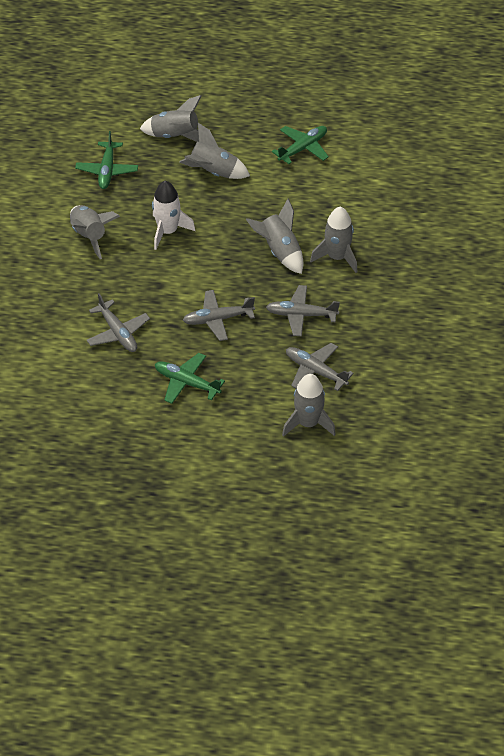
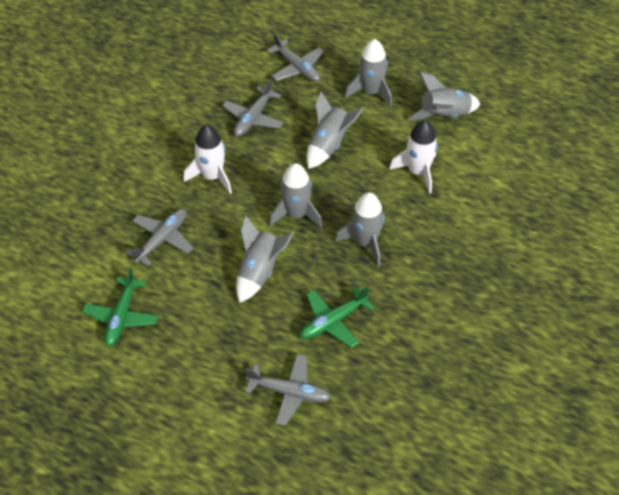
green plane: 3 -> 2
white rocket: 1 -> 2

